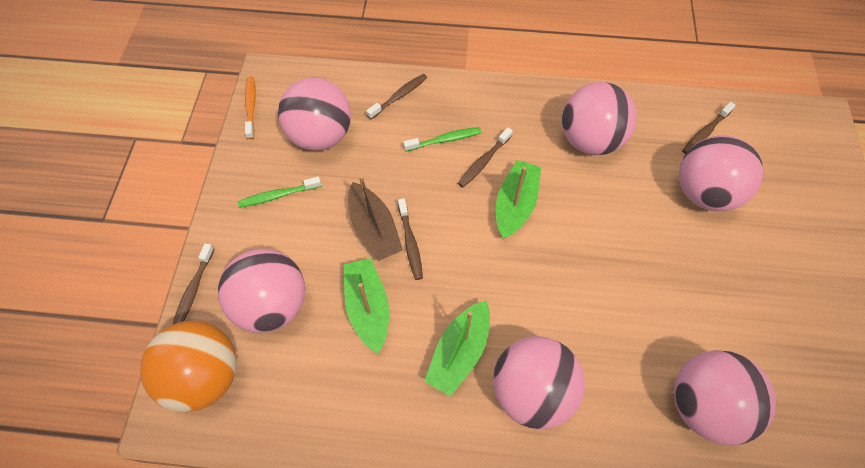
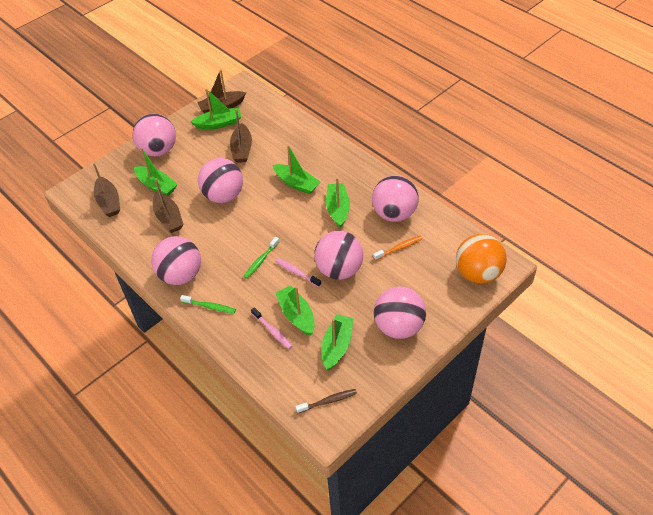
brown boat: 1 -> 4
brown toothbrush: 5 -> 1
green boat: 3 -> 6
pink toothbrush: 0 -> 2

